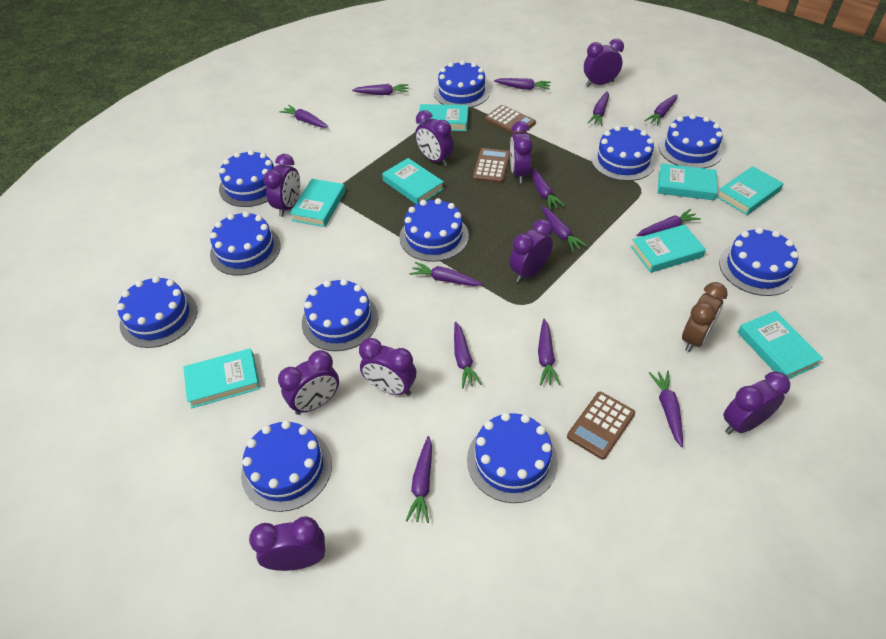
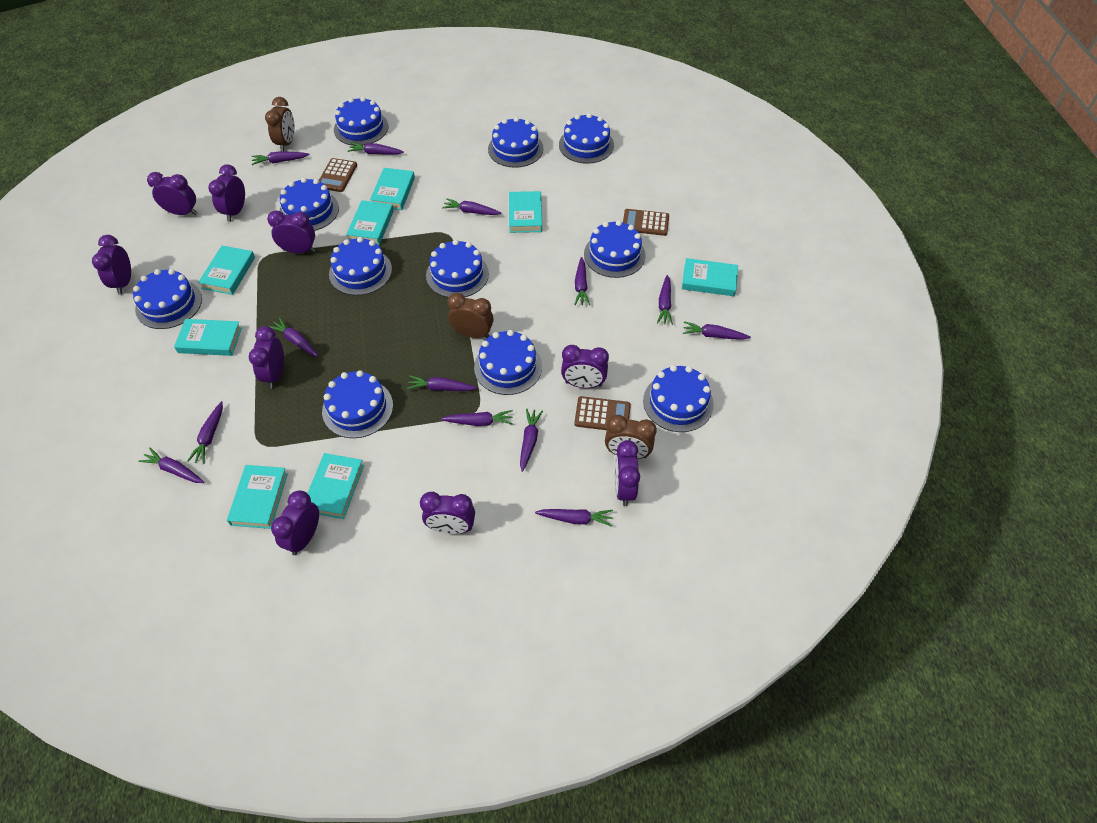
brown clock: 1 -> 3

